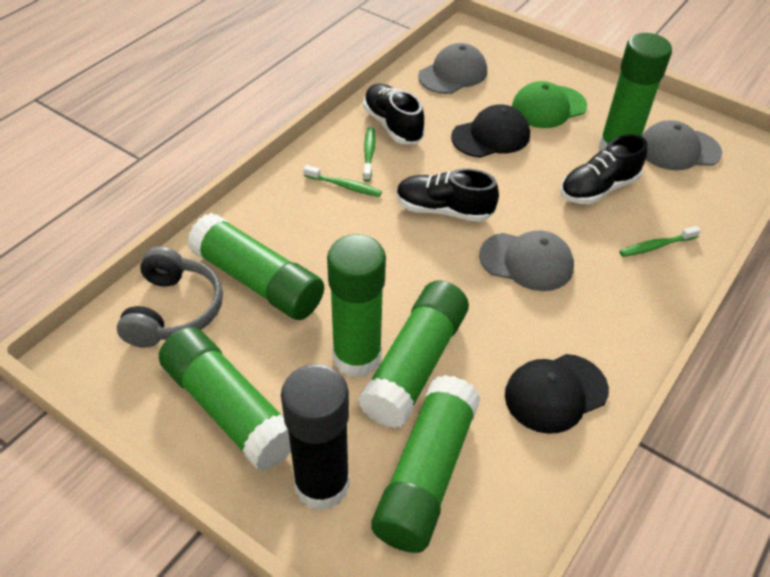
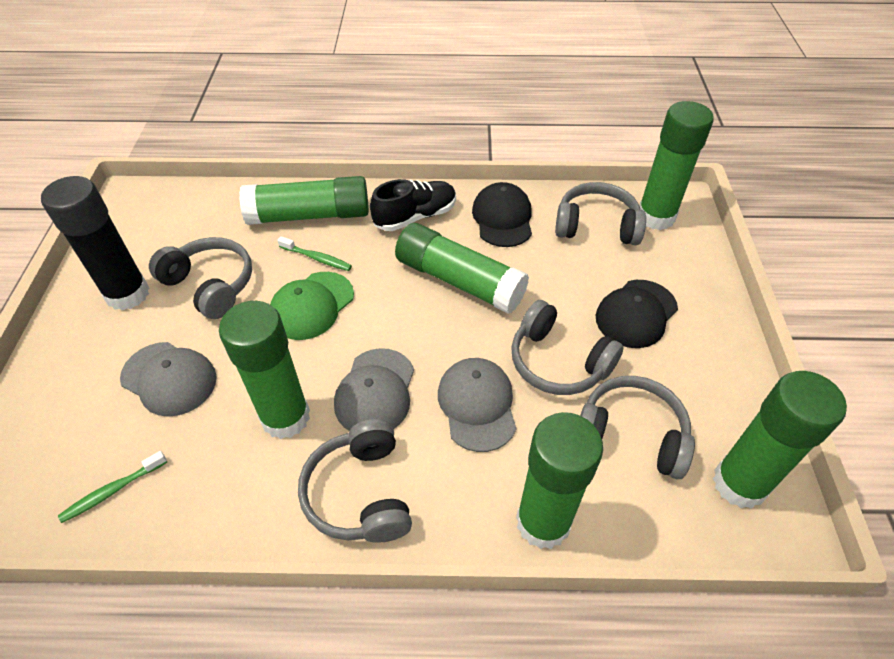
black shoe: 3 -> 1
green toothbrush: 3 -> 2
grey headphones: 1 -> 5

